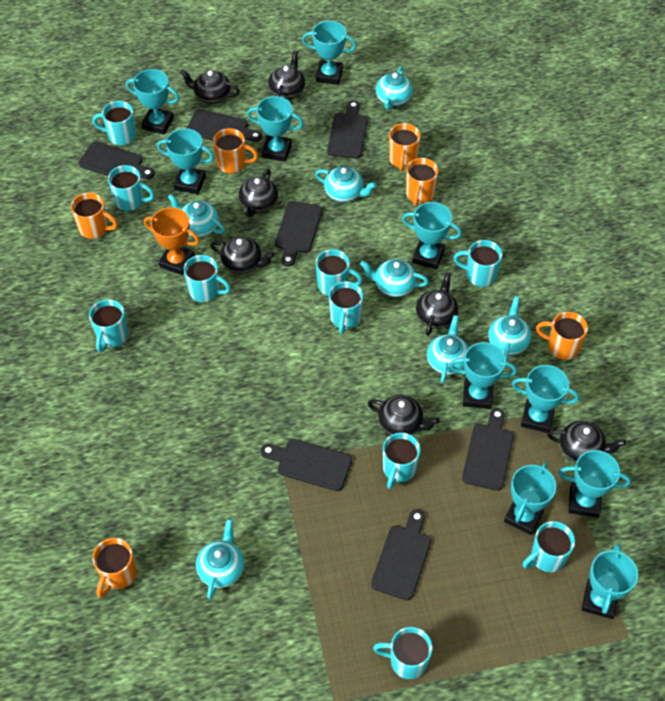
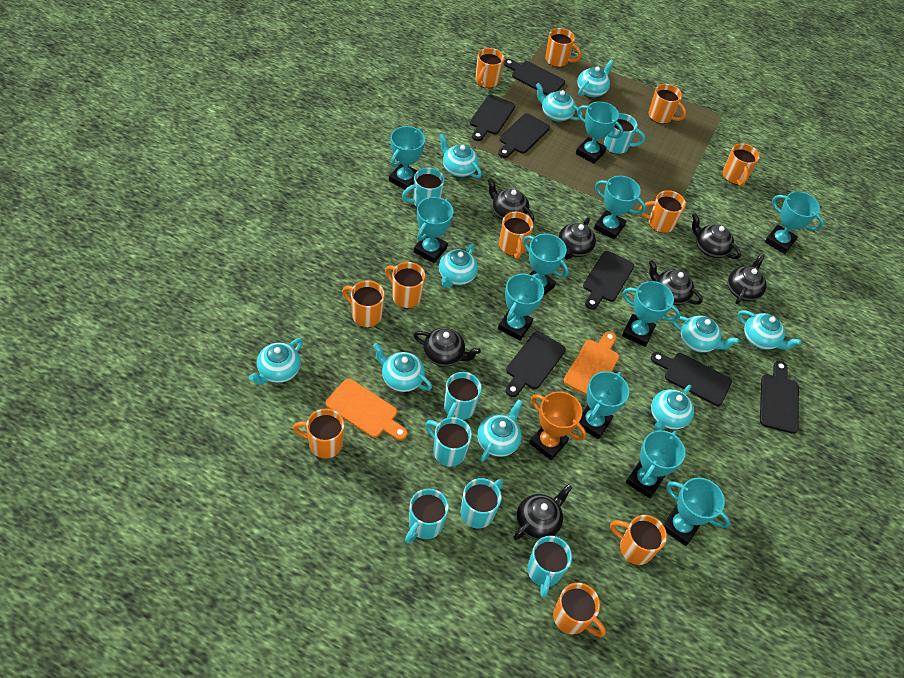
orange cutting board: 0 -> 2
orange mug: 6 -> 11
turquoise mug: 10 -> 7
turquoise teapot: 7 -> 10
turquoise trophy: 10 -> 11

